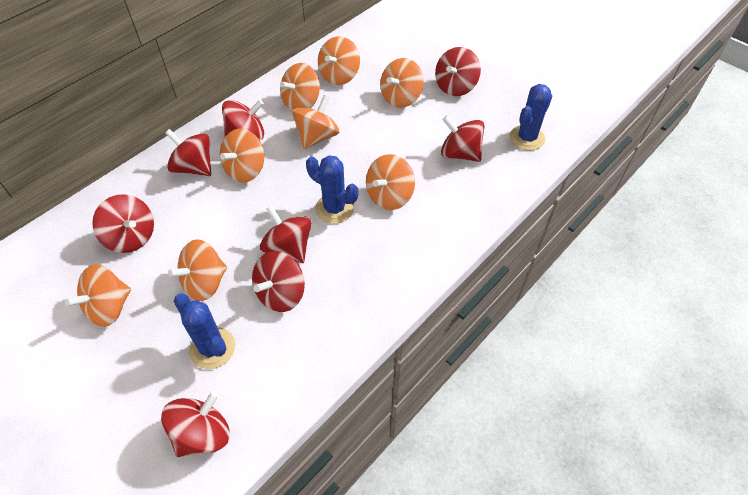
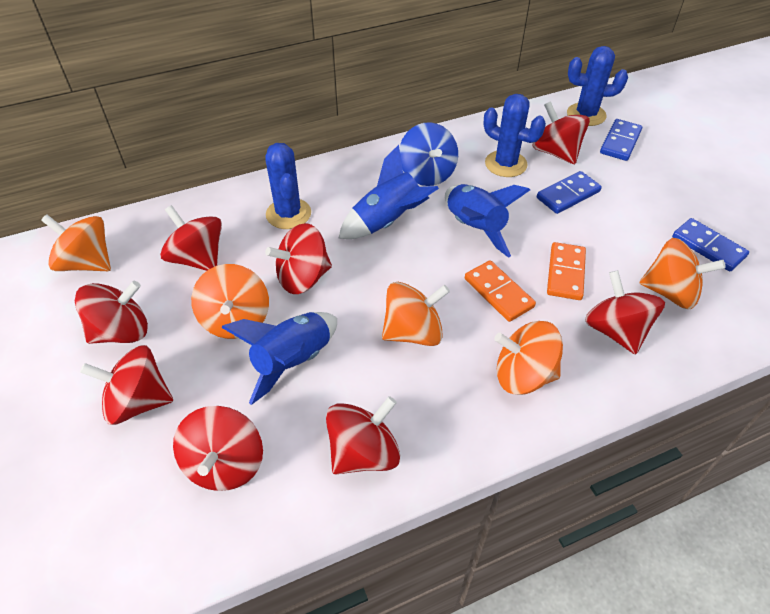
blue domino: 0 -> 3
blue rocket: 0 -> 3
blue spinning top: 0 -> 1
orange domino: 0 -> 2
orange spinning top: 8 -> 5

